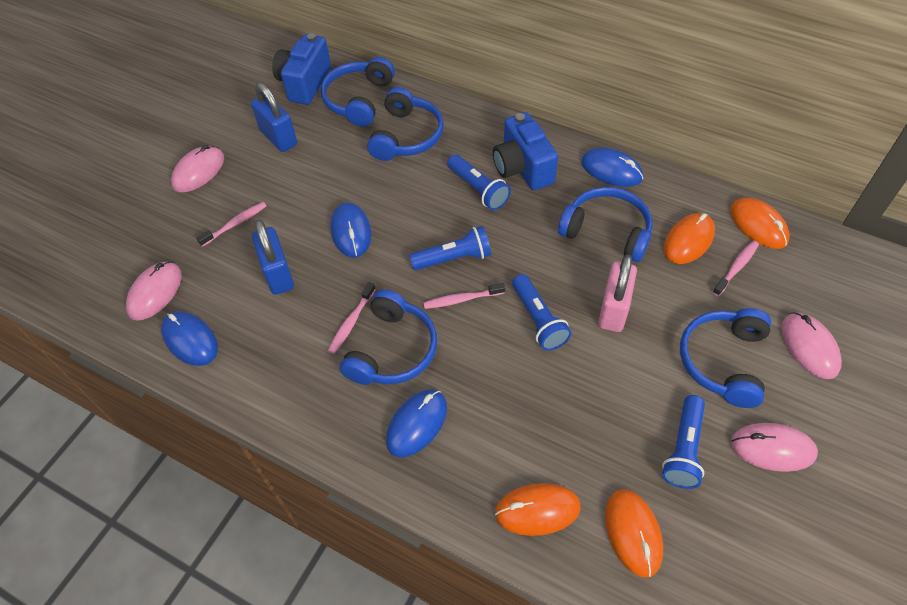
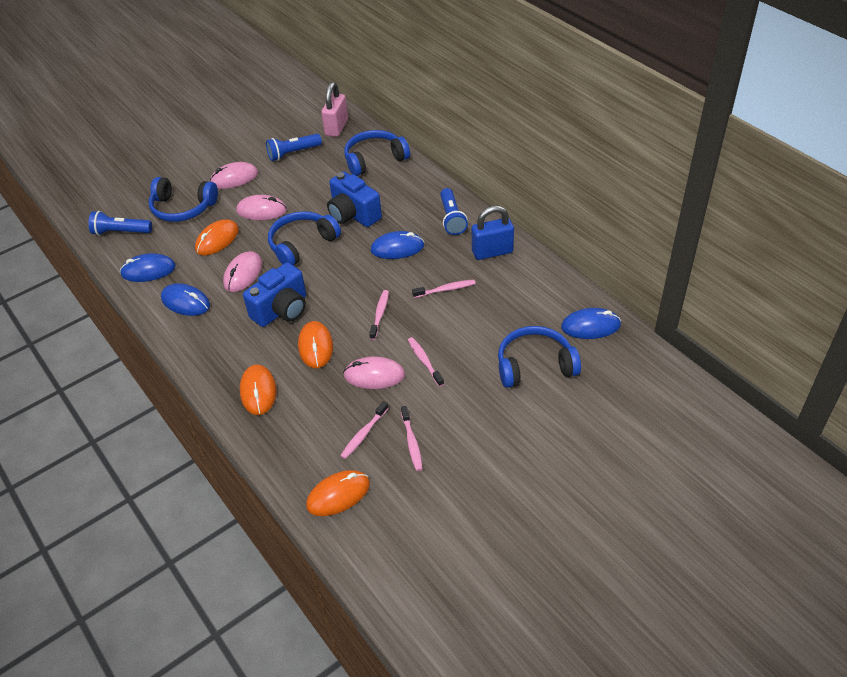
blue flashlight: 4 -> 3
blue headphones: 5 -> 4
blue padlock: 2 -> 1
pink toothbrush: 4 -> 5

